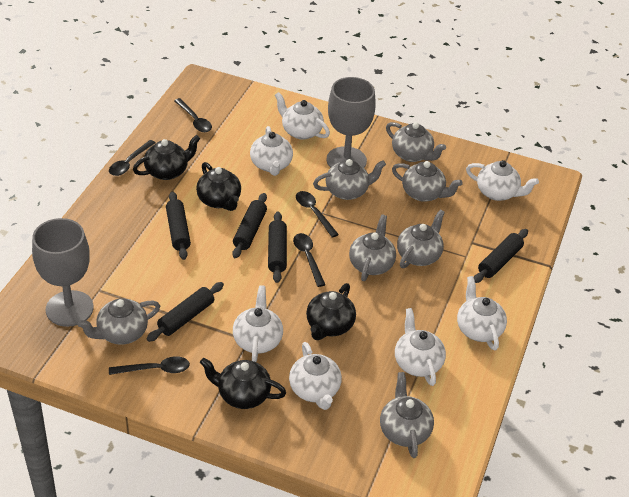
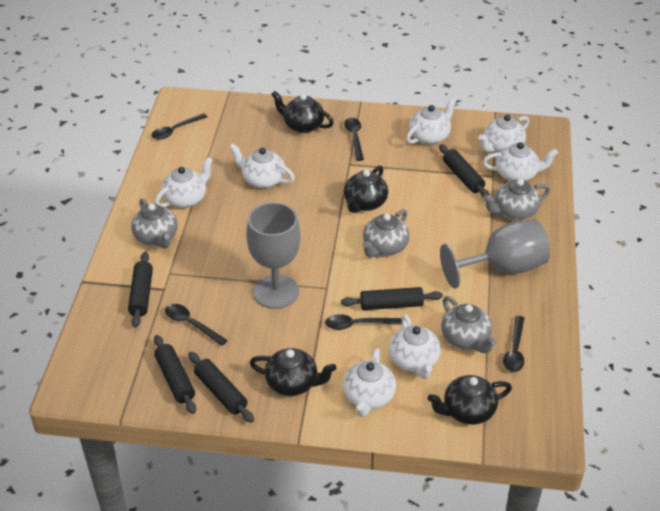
grey teapot: 7 -> 4

